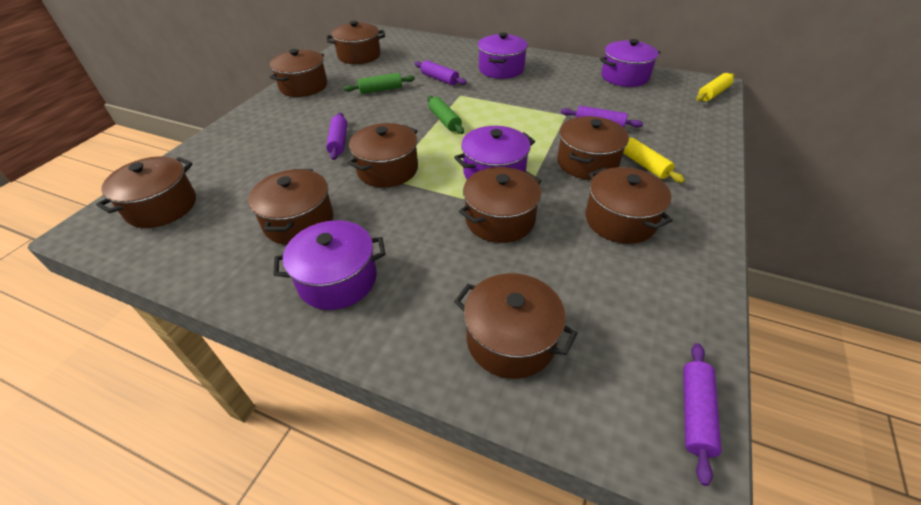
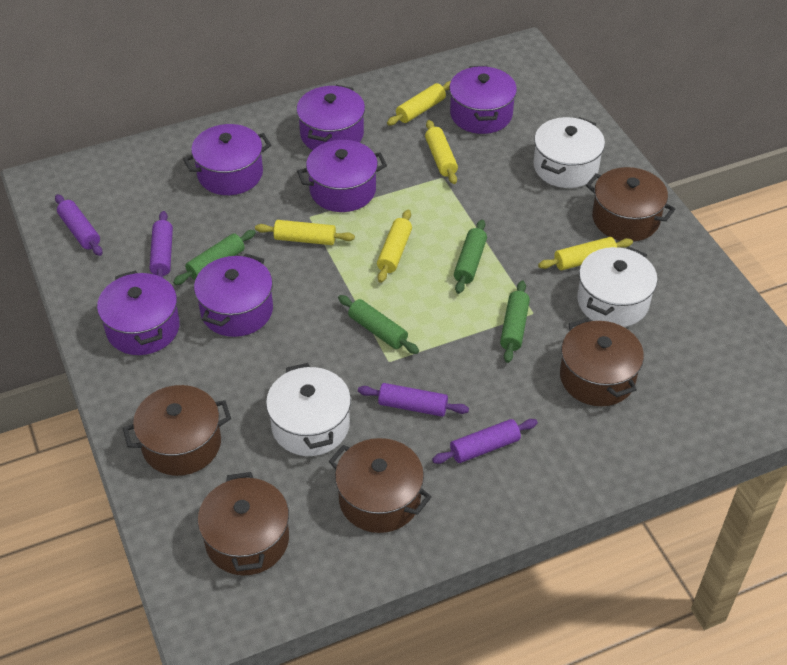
brown pot: 9 -> 5
green rolling pin: 2 -> 4
purple pot: 4 -> 6
white pot: 0 -> 3
yellow rolling pin: 2 -> 5

